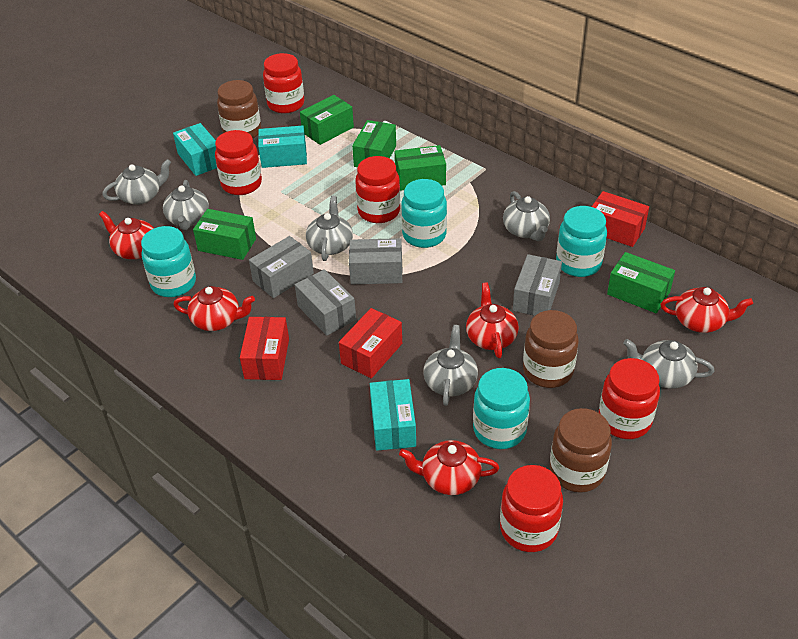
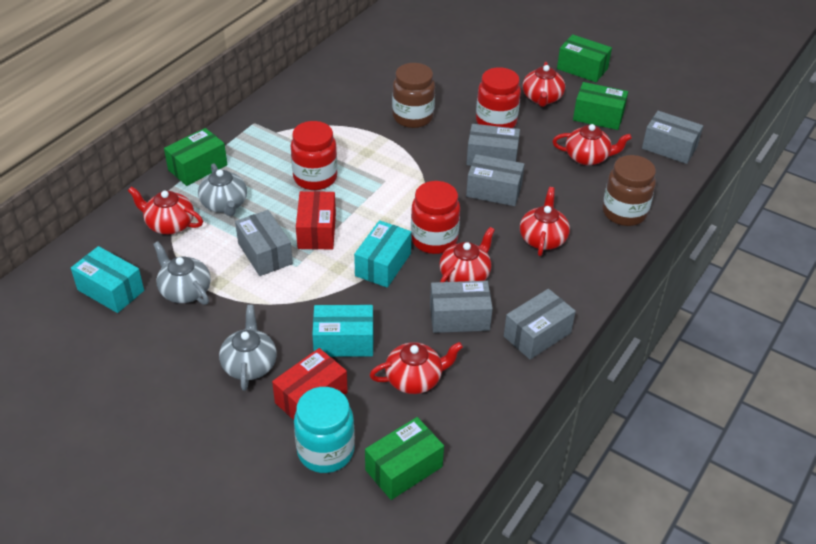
brown jar: 3 -> 2
green box: 5 -> 4
grey box: 4 -> 6
grey teapot: 6 -> 3
red box: 3 -> 2
red jar: 5 -> 3
red teapot: 5 -> 6
turquoise jar: 4 -> 1

